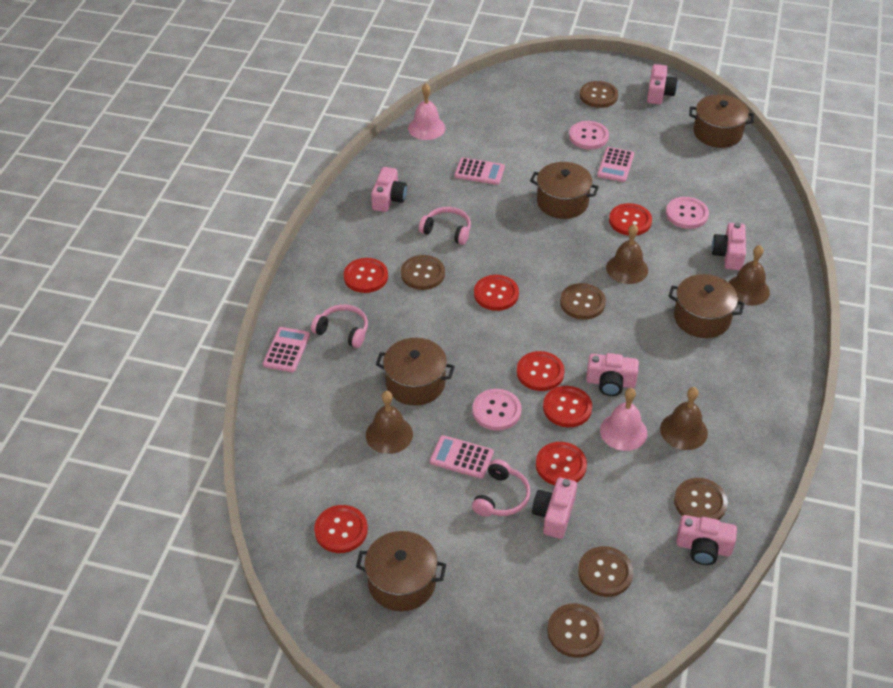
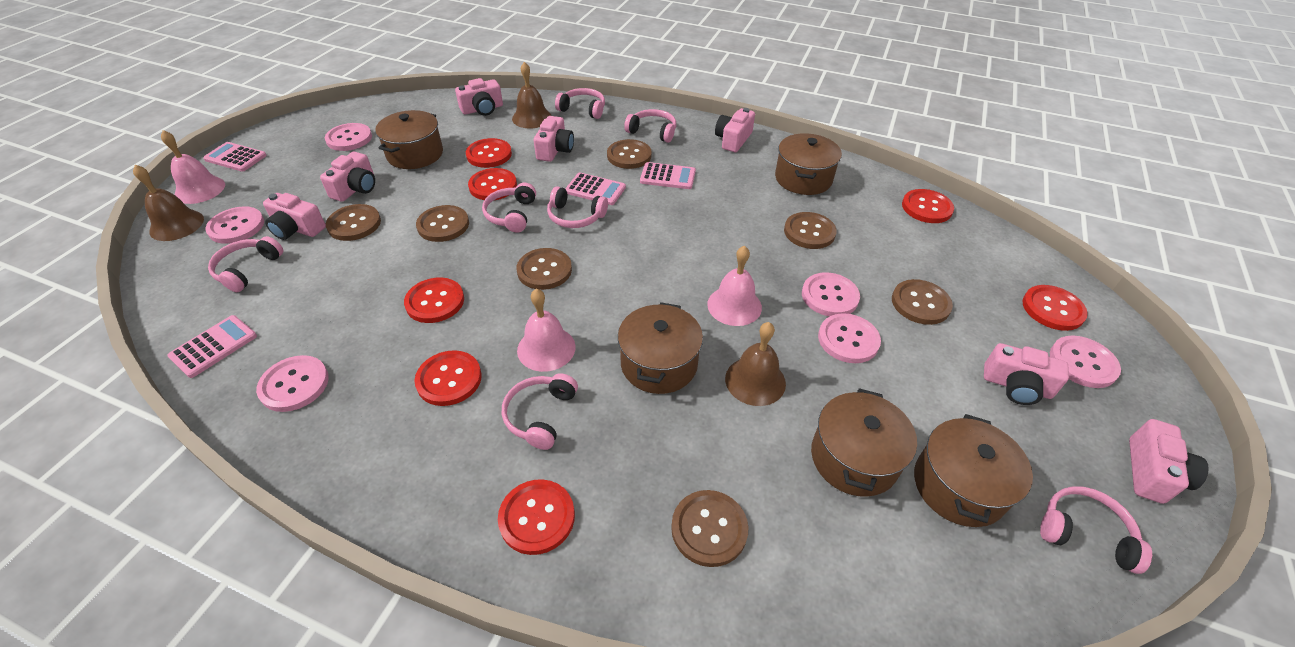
brown bell: 4 -> 3
brown button: 6 -> 7
pink bell: 2 -> 3
pink button: 3 -> 6
pink camera: 6 -> 7
pink headphones: 3 -> 7

